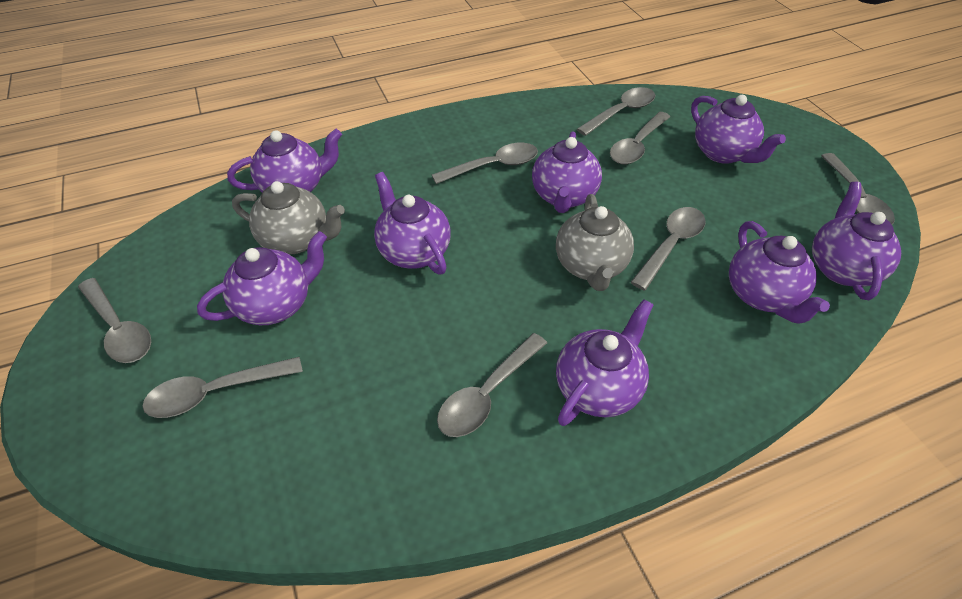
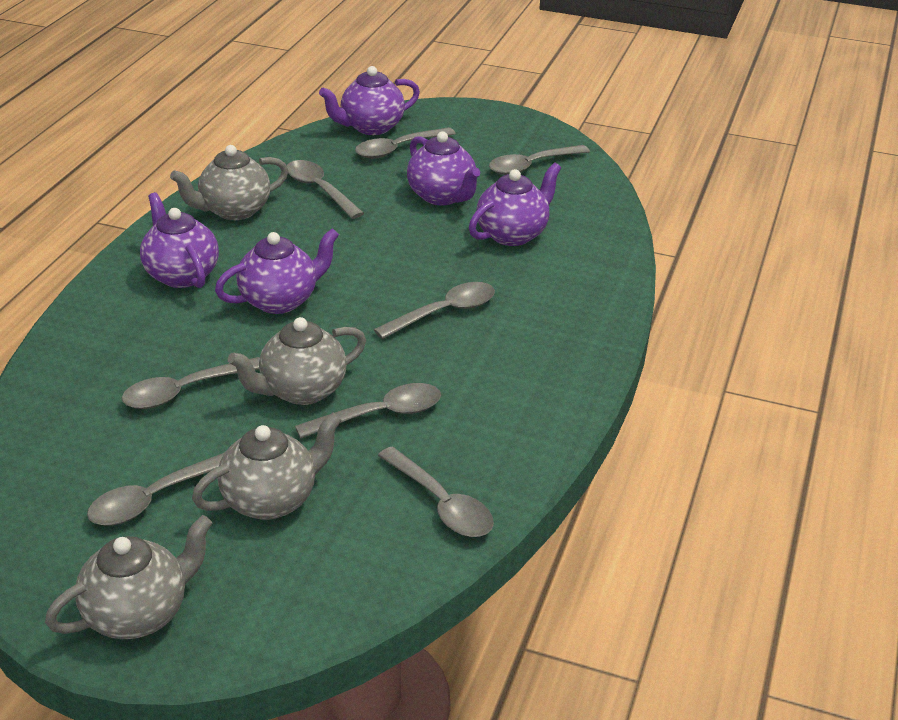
grey teapot: 2 -> 4
purple teapot: 8 -> 5

